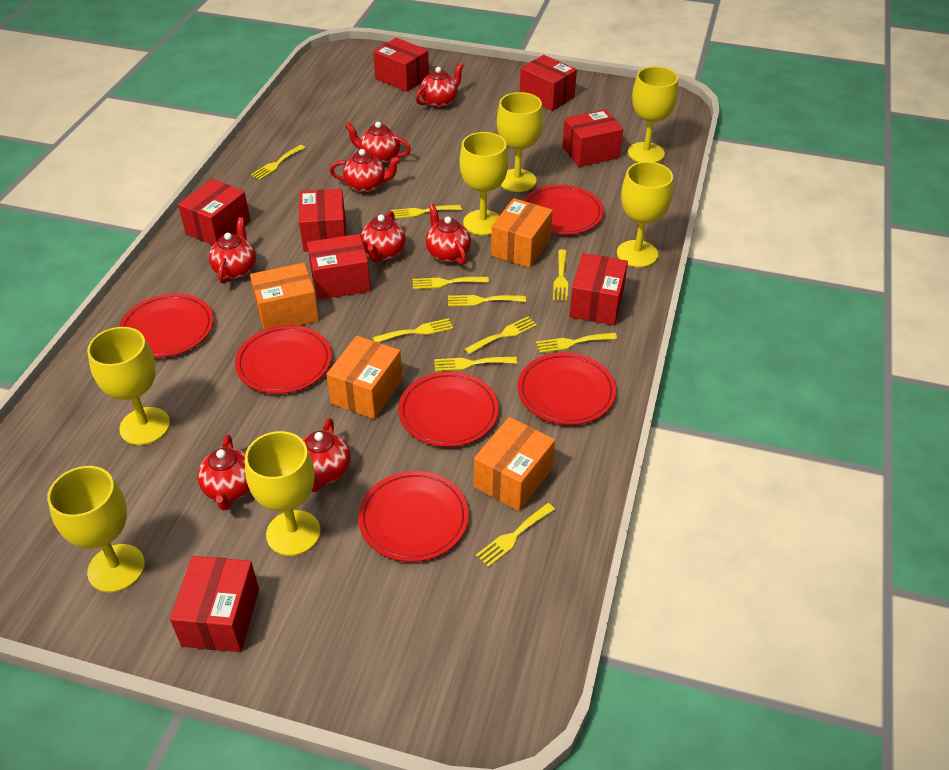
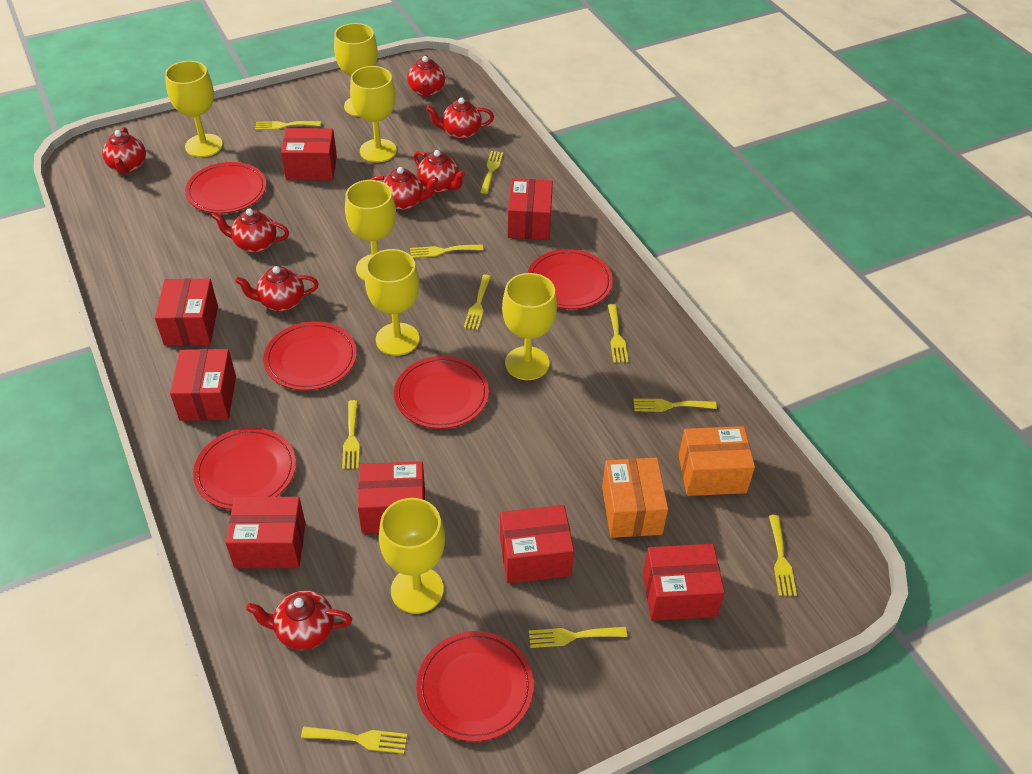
orange box: 4 -> 2

